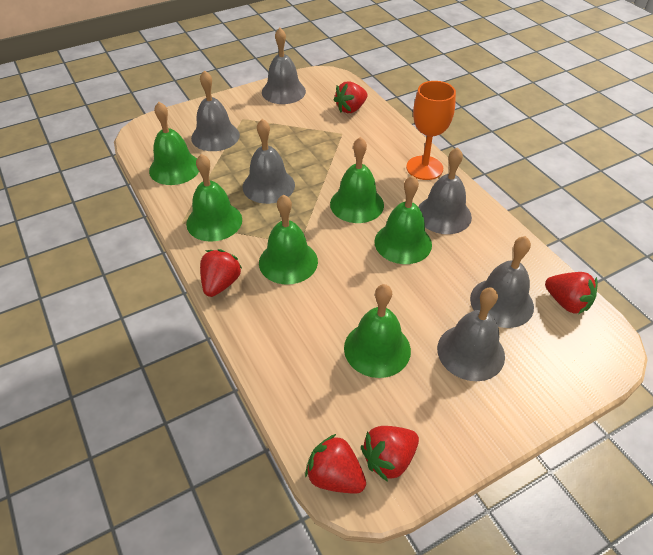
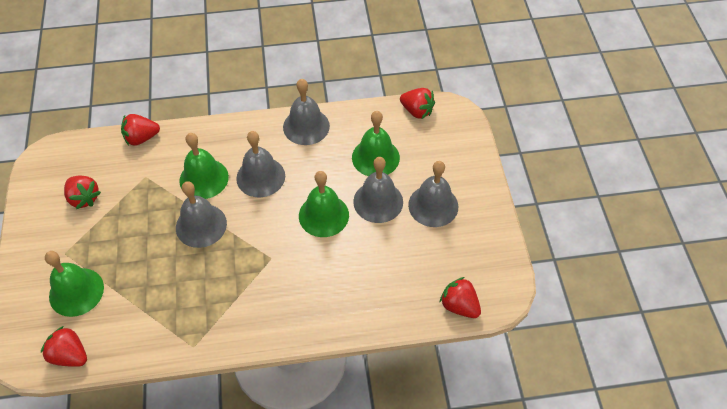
green bell: 6 -> 4
grey bell: 6 -> 5
orange goblet: 1 -> 0

